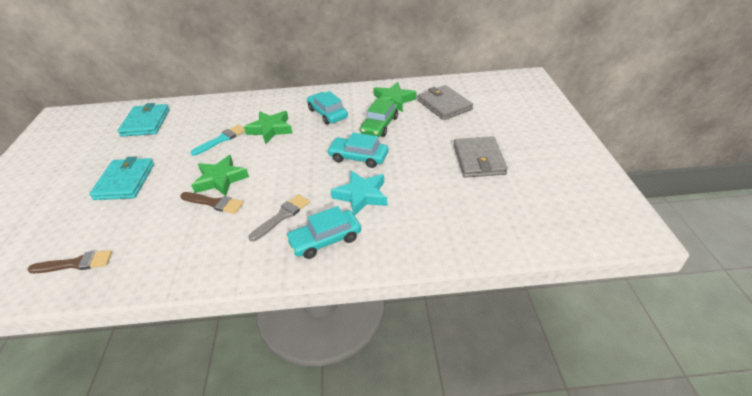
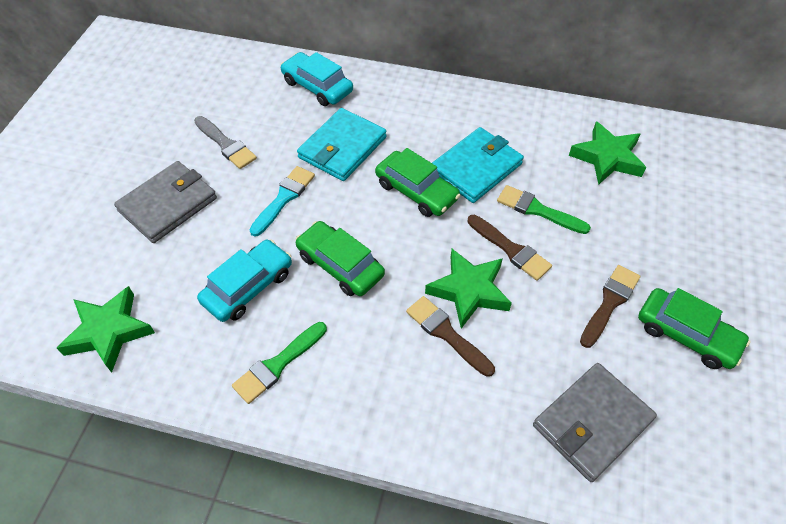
brown brush: 2 -> 3
green brush: 0 -> 2
green car: 1 -> 3
turquoise car: 3 -> 2
turquoise star: 1 -> 0

